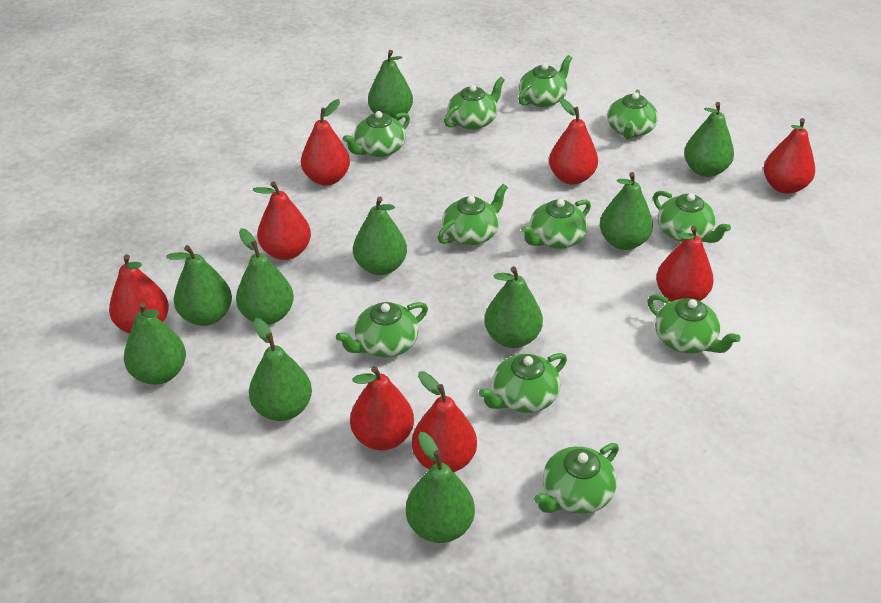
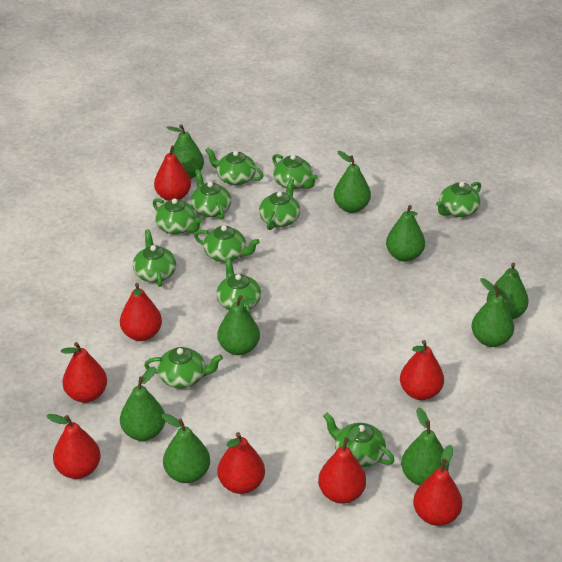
green pear: 10 -> 9

